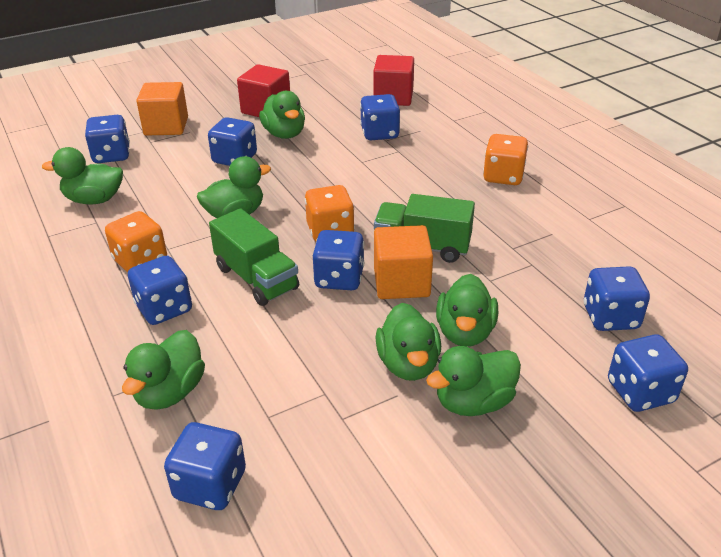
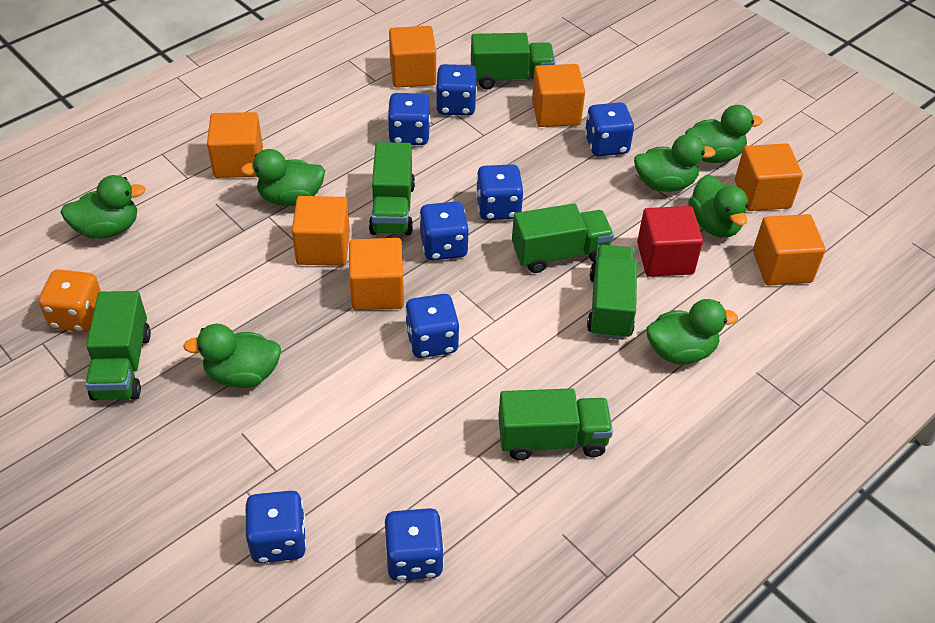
green truck: 2 -> 6
orange cube: 2 -> 7
orange dice: 3 -> 1
red cube: 2 -> 1

